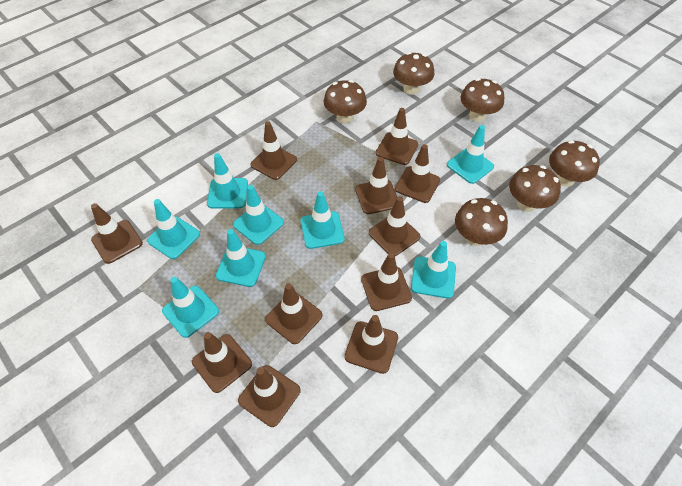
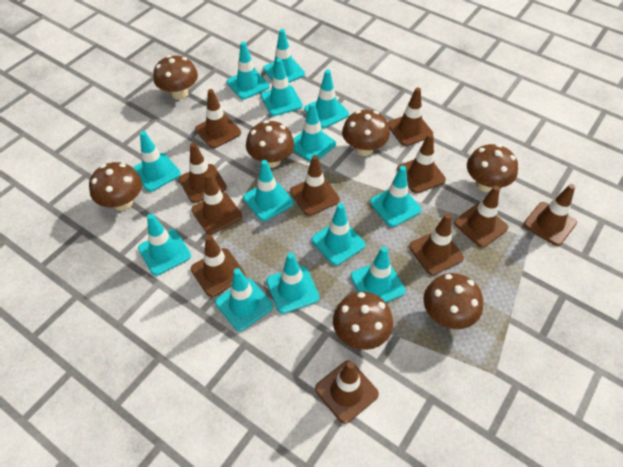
brown mushroom: 6 -> 7
turquoise traffic cone: 8 -> 13

